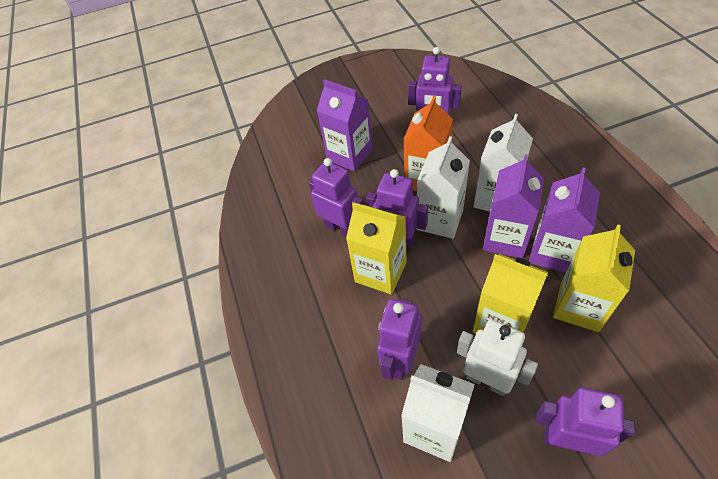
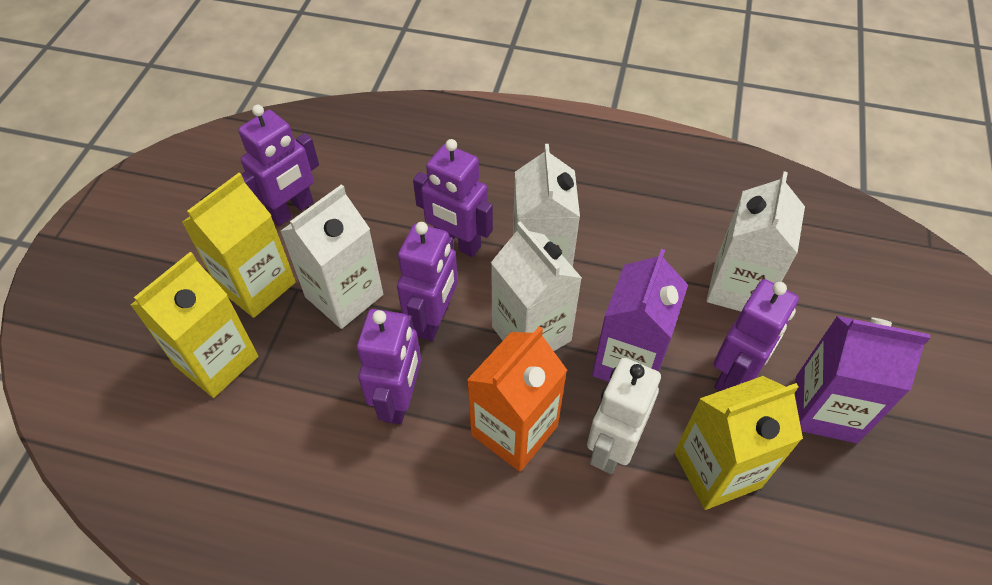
purple carton: 3 -> 2
white carton: 3 -> 4

